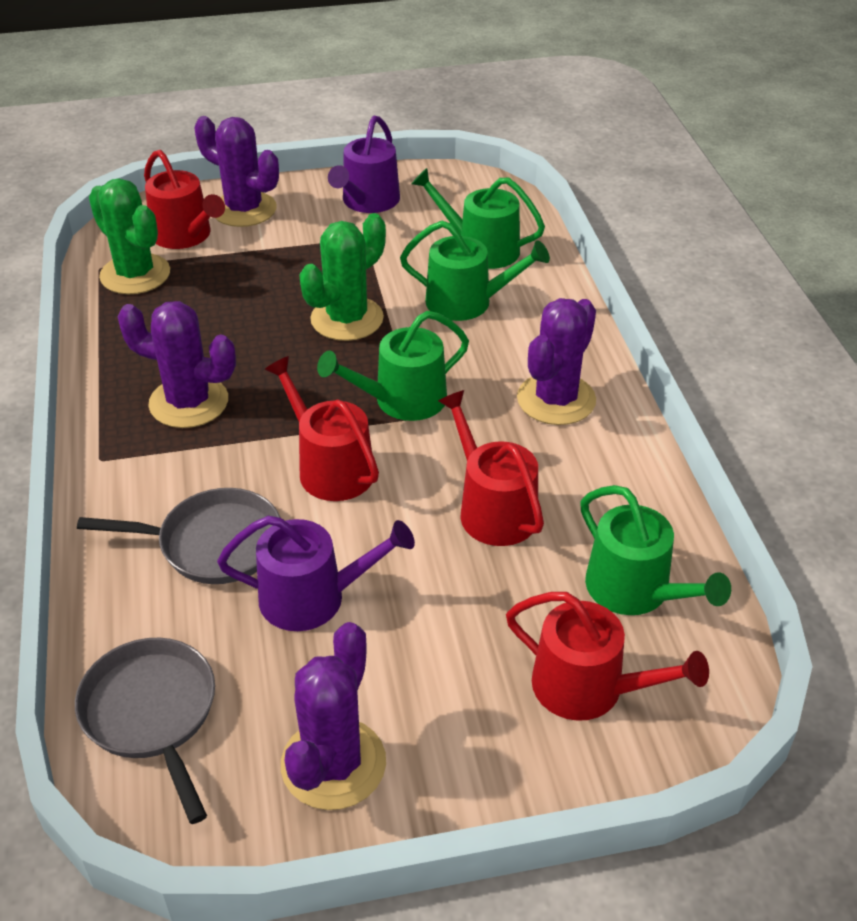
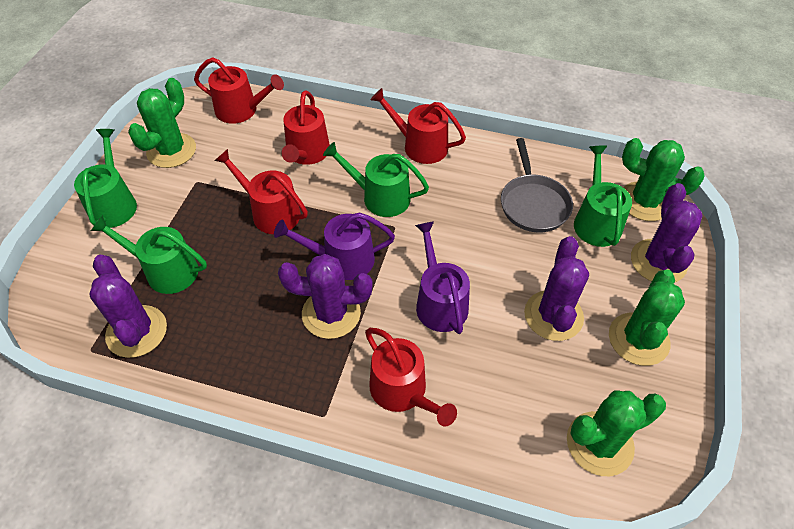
green cactus: 2 -> 4
grey pan: 2 -> 1
red watering can: 4 -> 5

